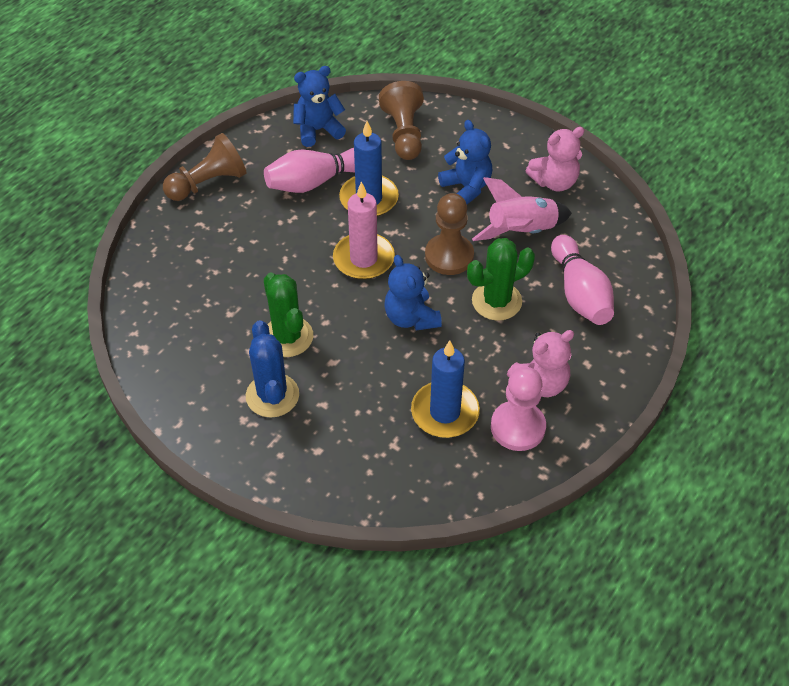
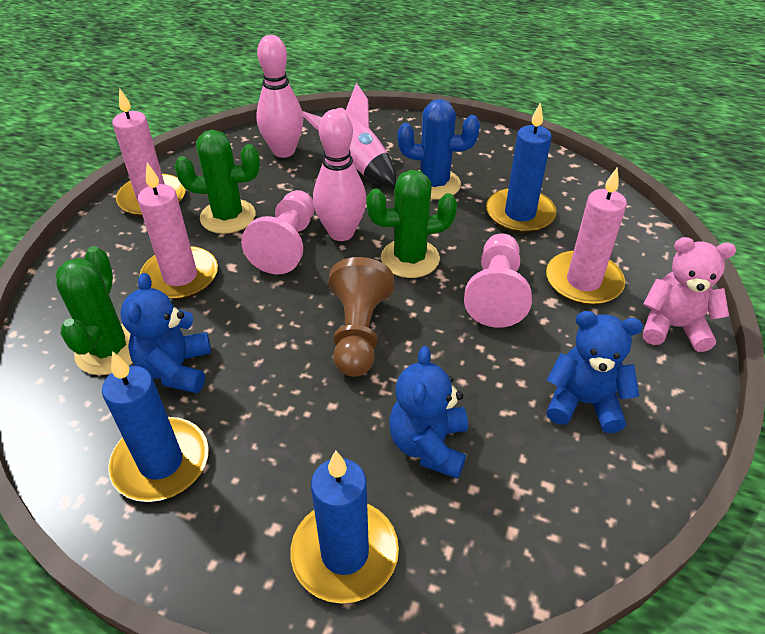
blue candle: 2 -> 3
brown pawn: 3 -> 1
green cactus: 2 -> 3
pink candle: 1 -> 3
pink pawn: 1 -> 2
pink teddy bear: 2 -> 1

